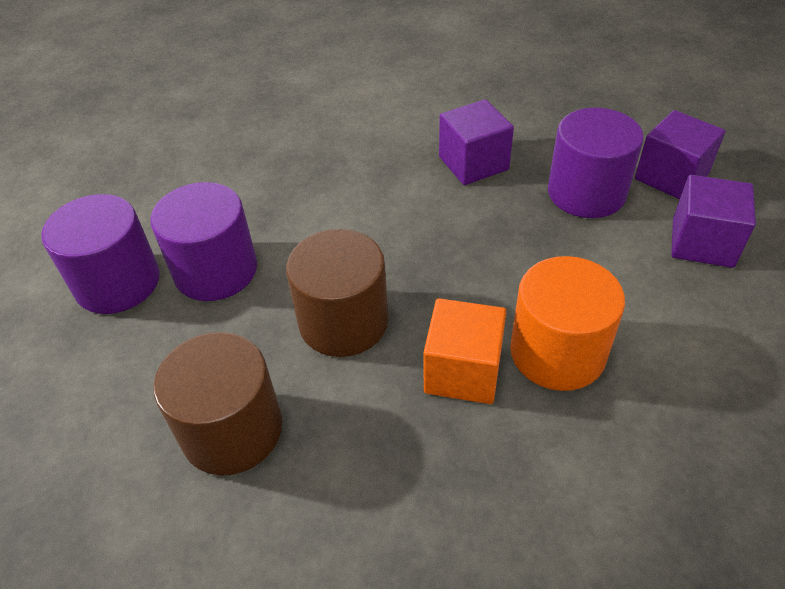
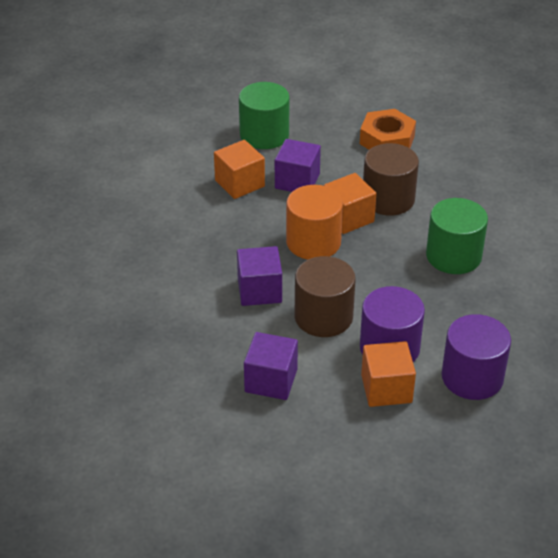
green cylinder: 0 -> 2
orange cube: 1 -> 3
orange nut: 0 -> 1
purple cylinder: 3 -> 2

